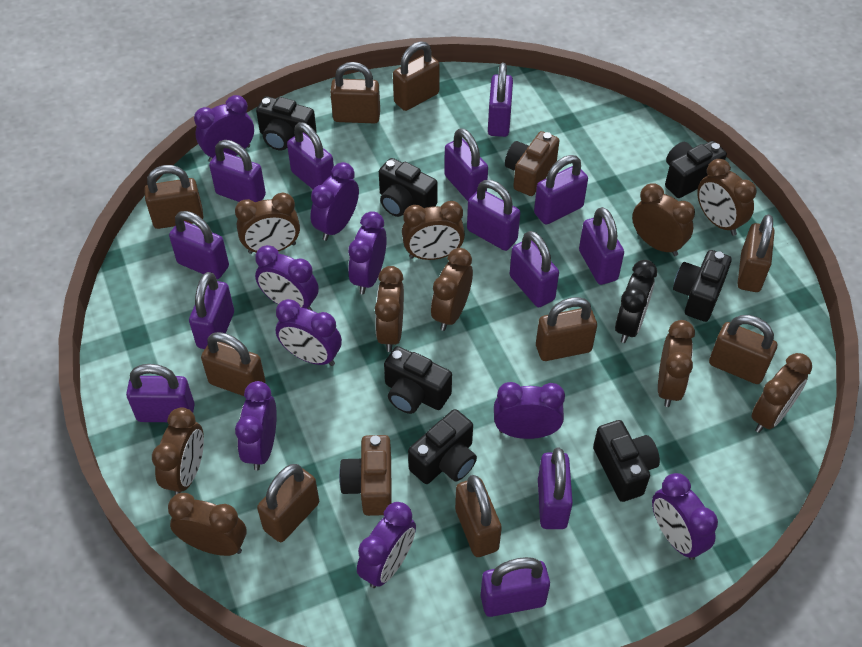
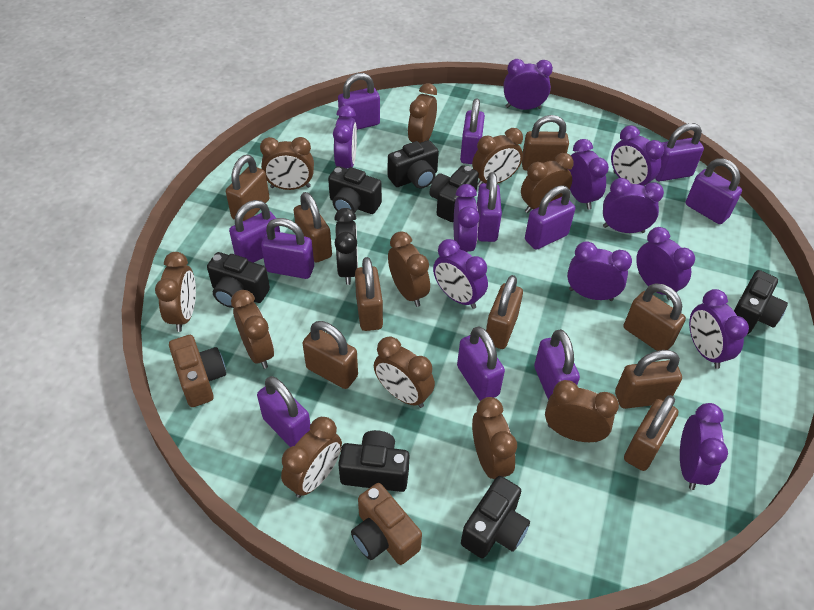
brown clock: 10 -> 11
purple clock: 9 -> 11
purple padlock: 13 -> 11

